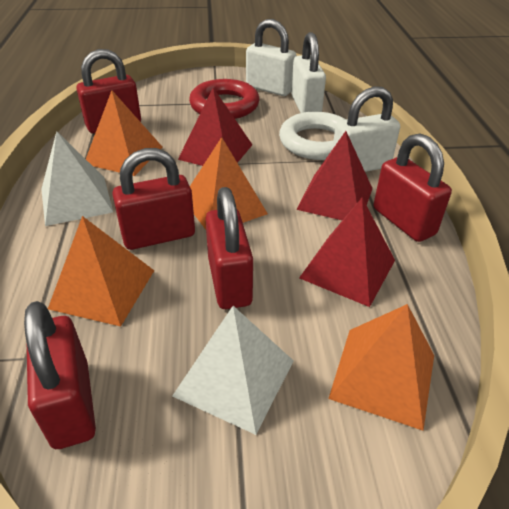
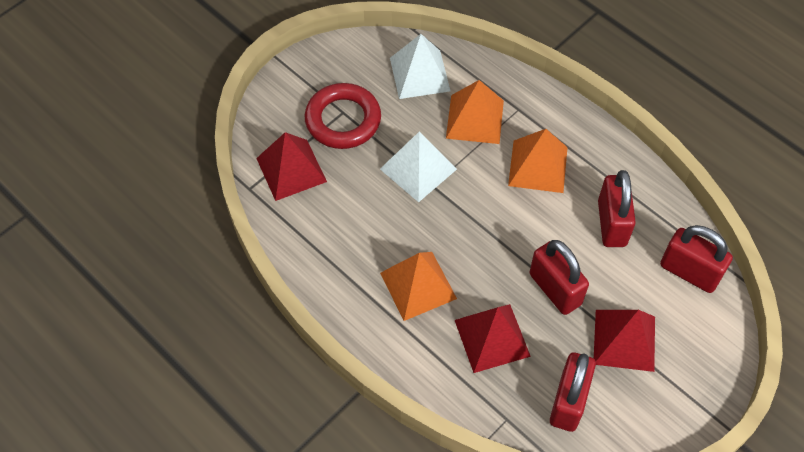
orange pyramid: 4 -> 3
red padlock: 5 -> 4
white padlock: 3 -> 0
white ring: 1 -> 0

